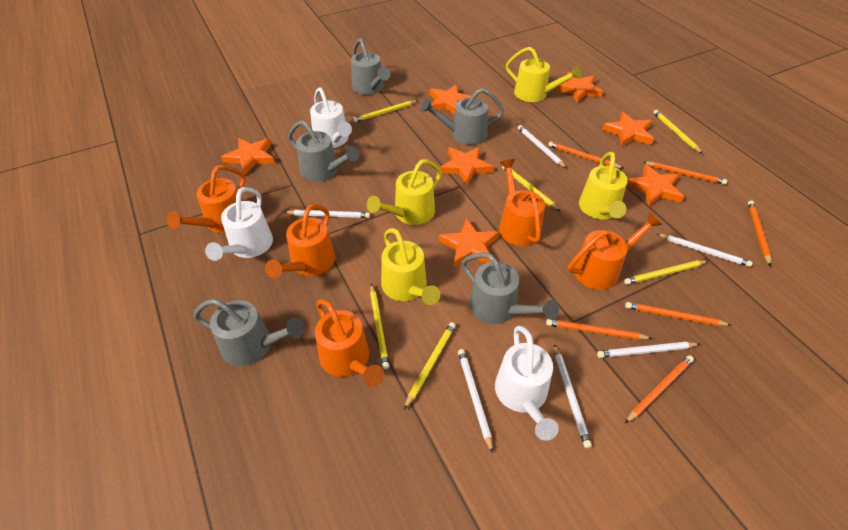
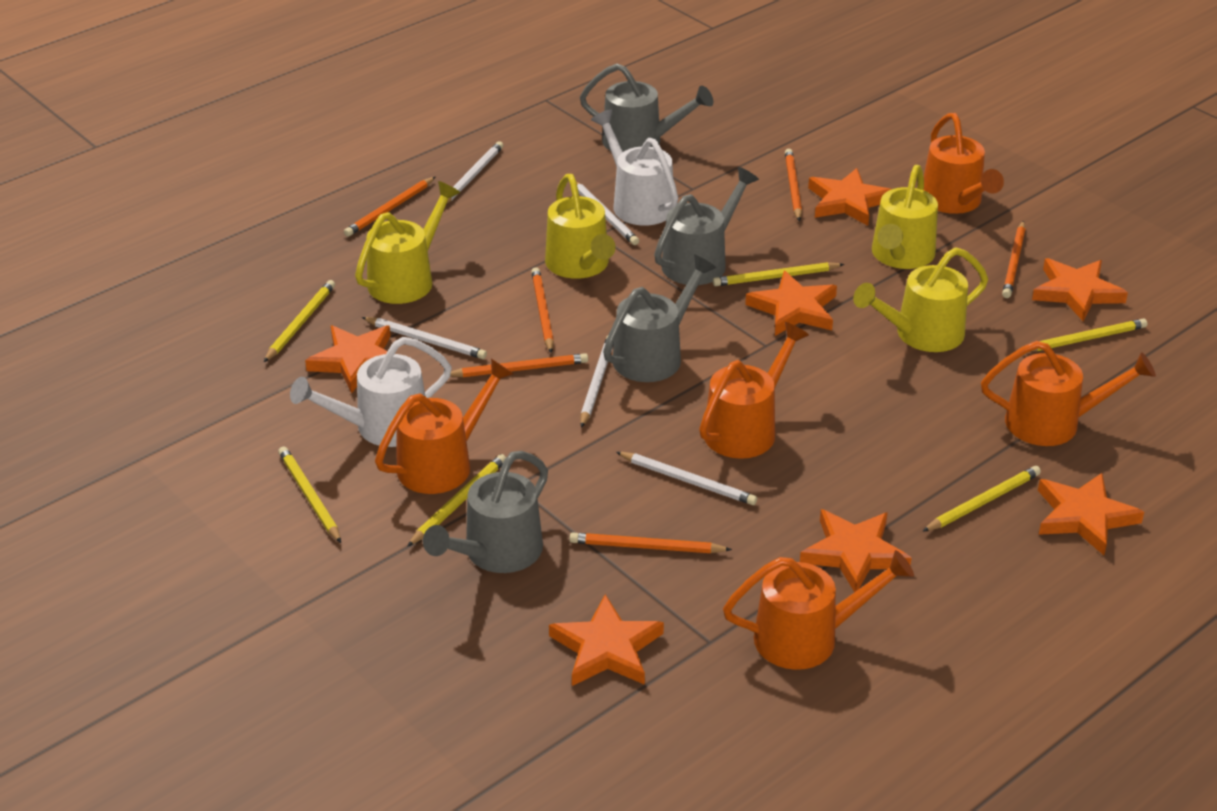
grey watering can: 5 -> 4
white pencil: 6 -> 5
white watering can: 3 -> 2

